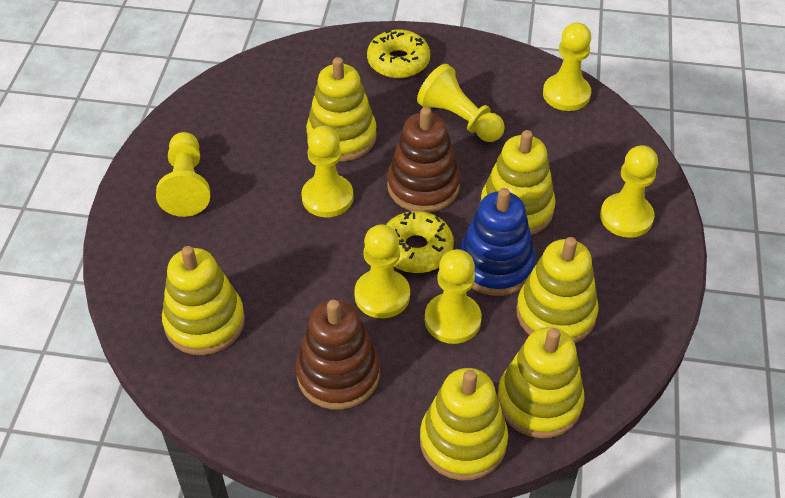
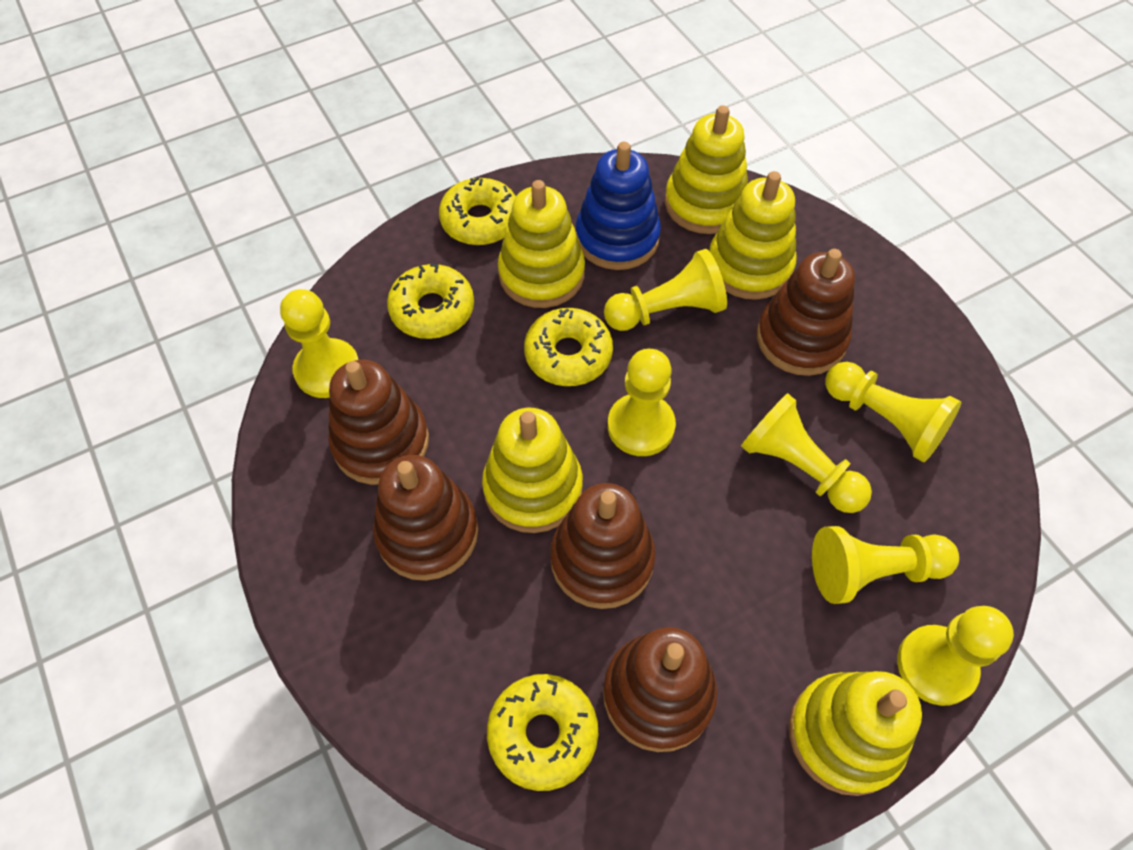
brown stacking toy: 2 -> 5
yellow donut: 2 -> 4
yellow stacking toy: 6 -> 5

